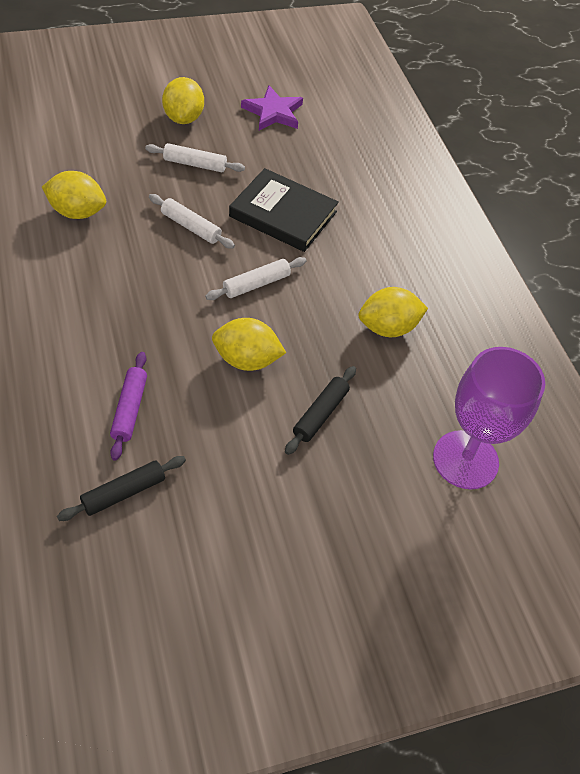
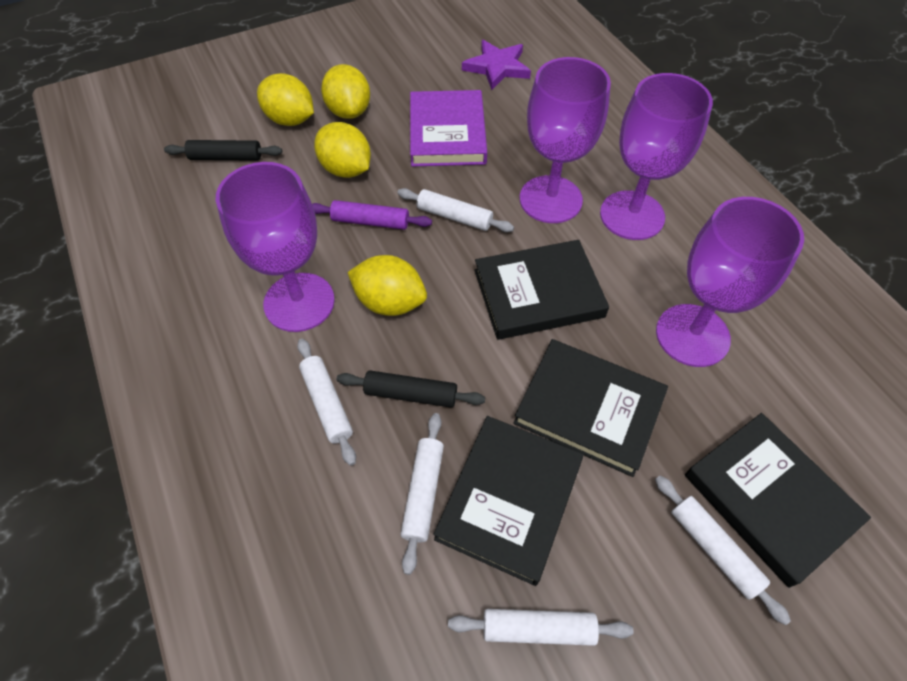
black book: 1 -> 4
purple book: 0 -> 1
purple goblet: 1 -> 4
white rolling pin: 3 -> 5

